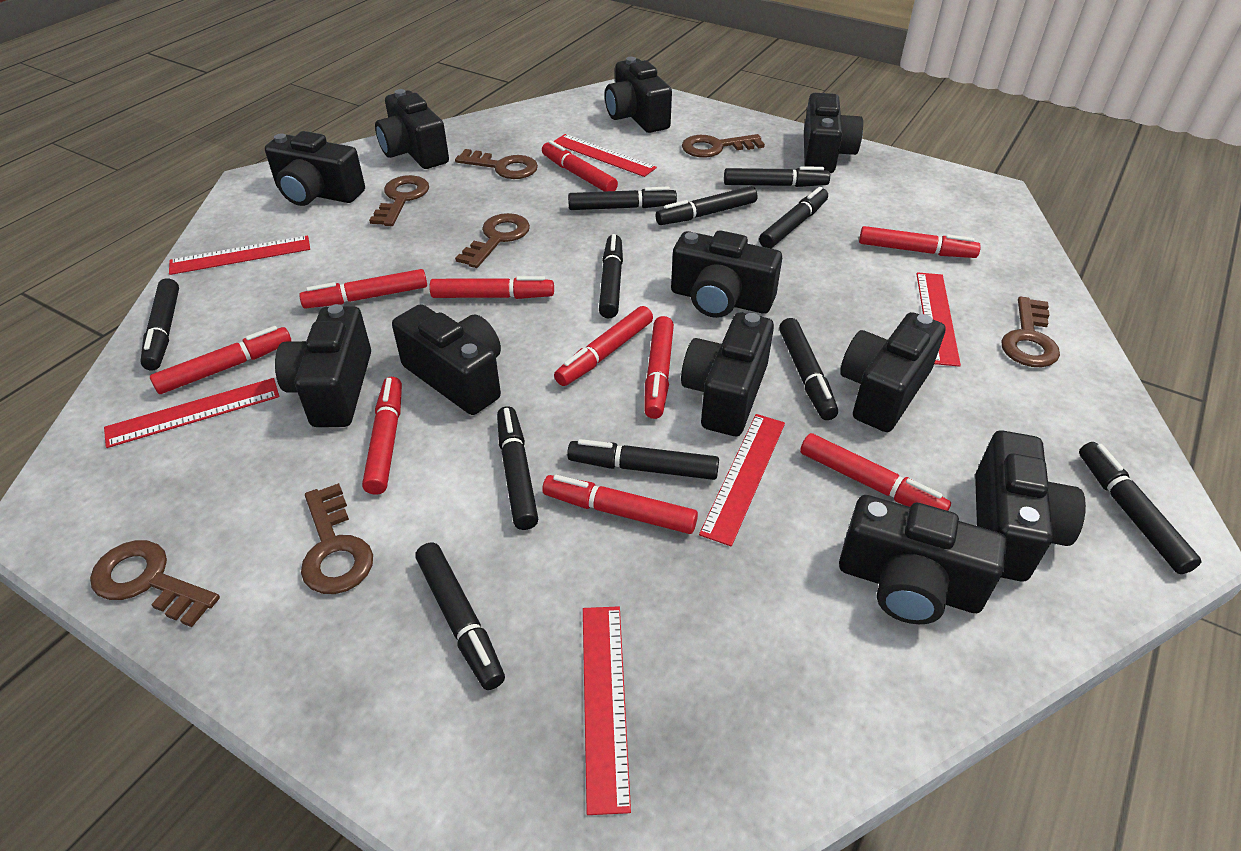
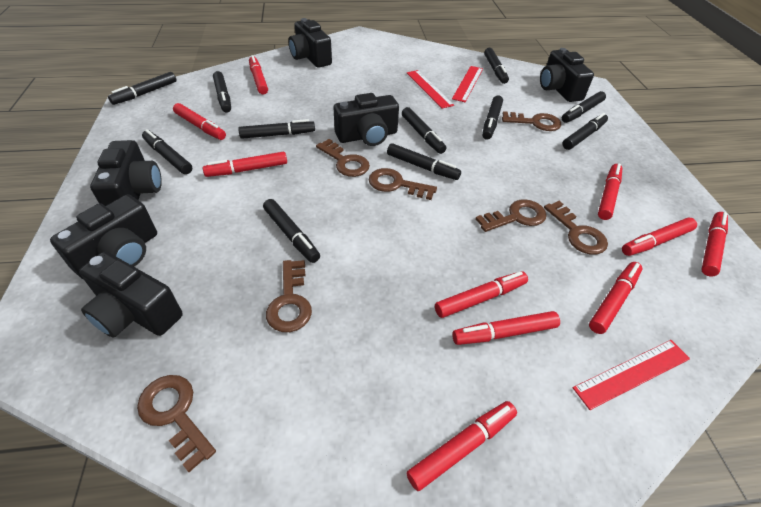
black camera: 11 -> 6
red ruler: 6 -> 3

